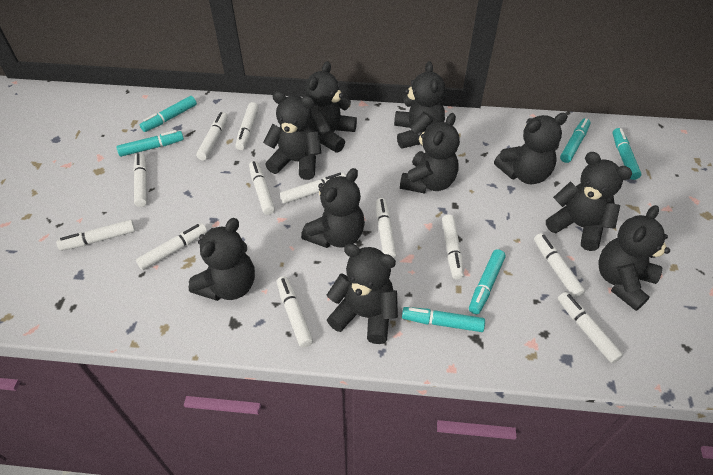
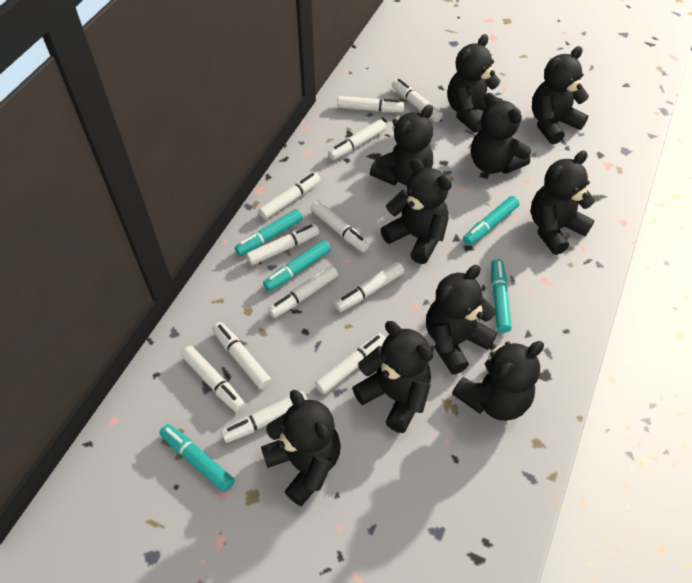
turquoise marker: 6 -> 5

